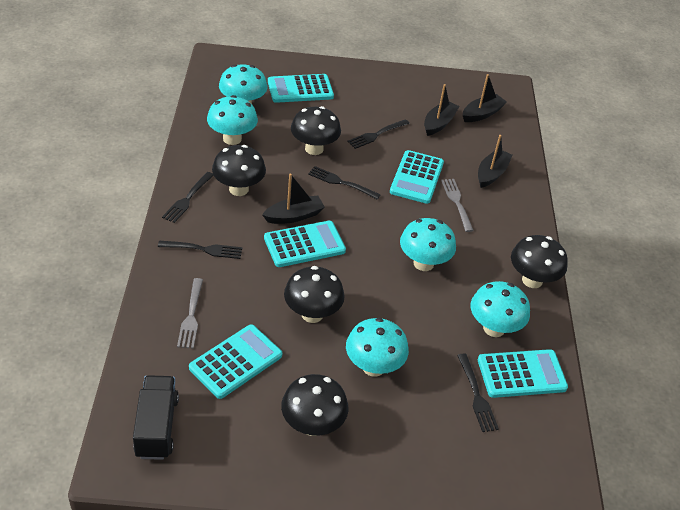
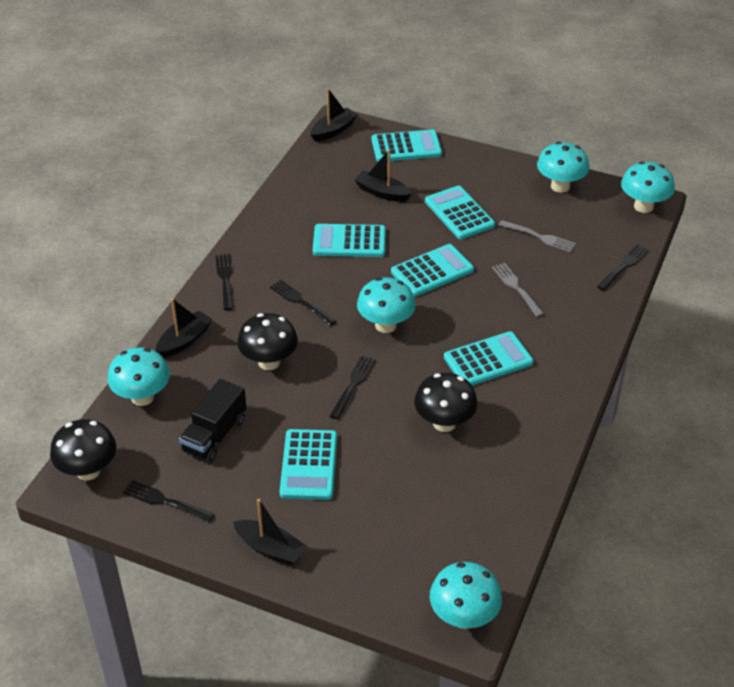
black mushroom: 5 -> 3
turquoise calculator: 5 -> 6

